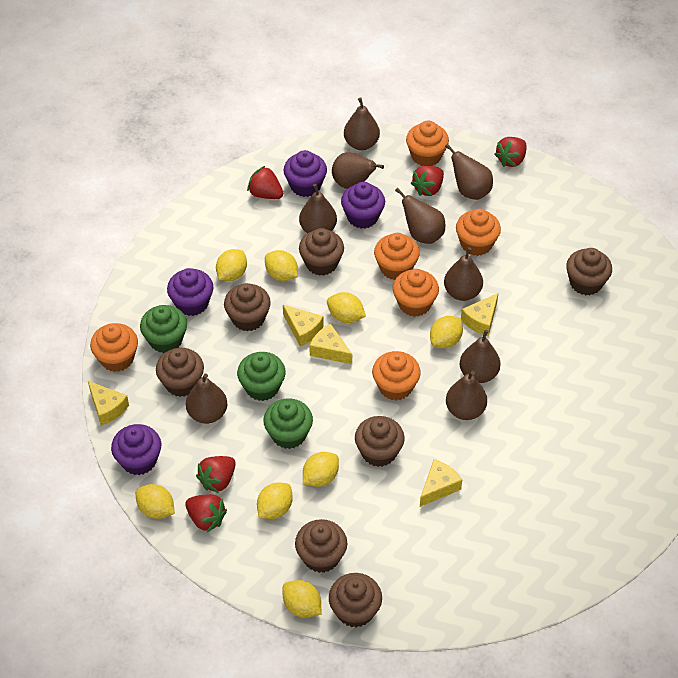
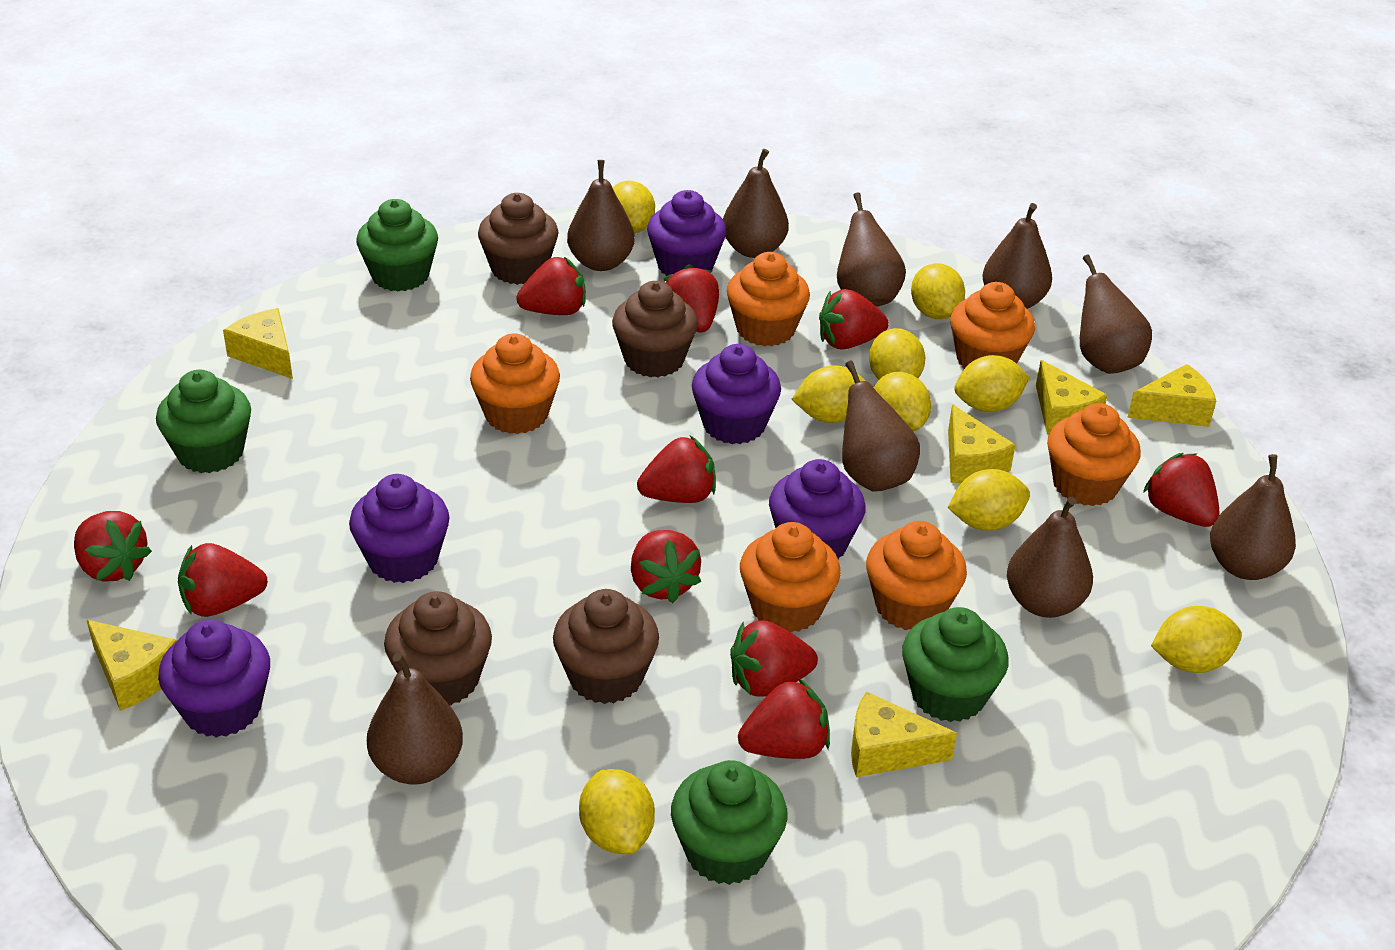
brown cupcake: 7 -> 4
green cupcake: 3 -> 4
purple cupcake: 4 -> 5
red strawberry: 5 -> 10
yellow cheese: 5 -> 6
yellow lemon: 8 -> 9

